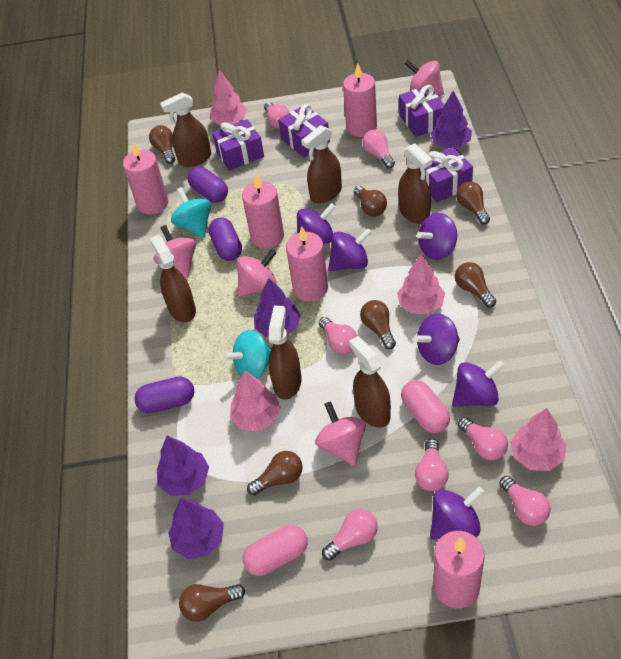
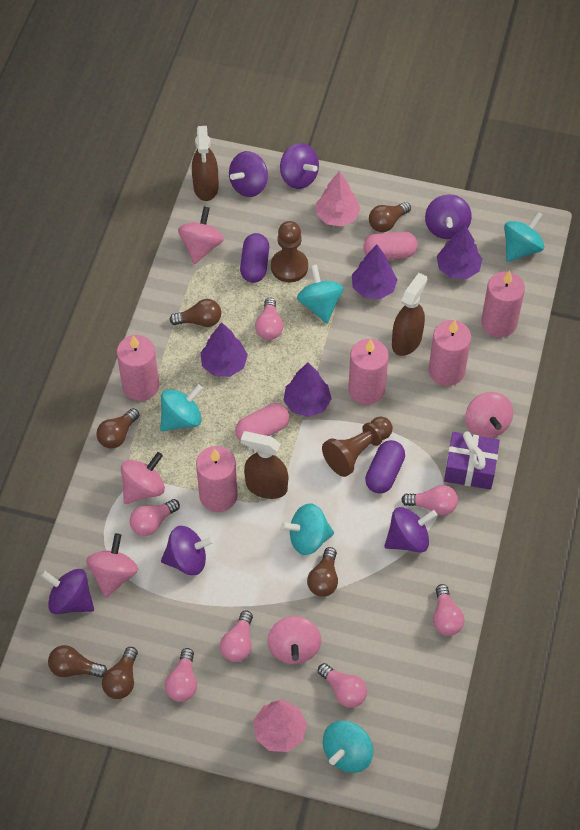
brown light bulb: 7 -> 6
brown pawn: 0 -> 2
brown spray bottle: 6 -> 3
pink spinning top: 4 -> 5
pink tree: 4 -> 2
purple capsule: 3 -> 2
purple gift: 4 -> 1
turquoise spinning top: 2 -> 5

